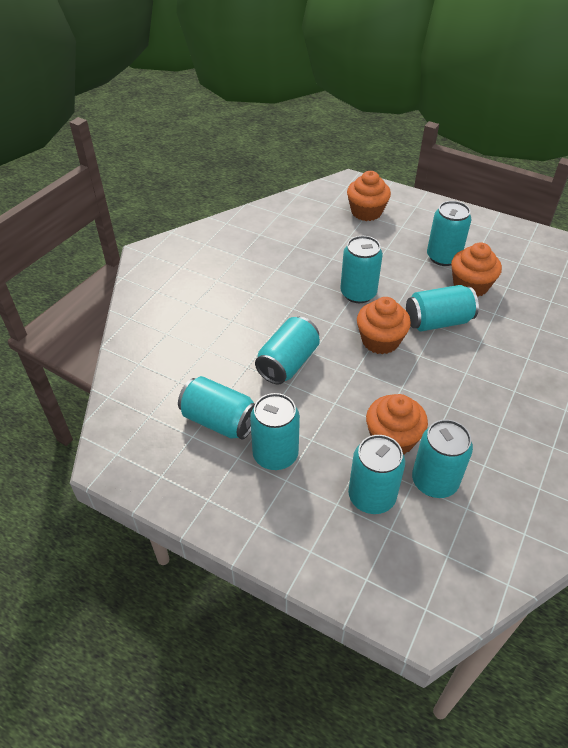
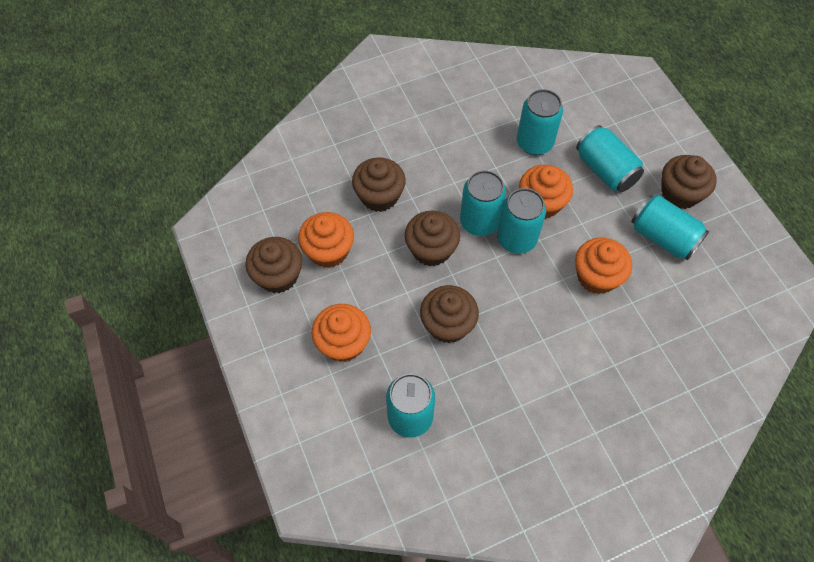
brown cupcake: 0 -> 5
turquoise can: 8 -> 6

